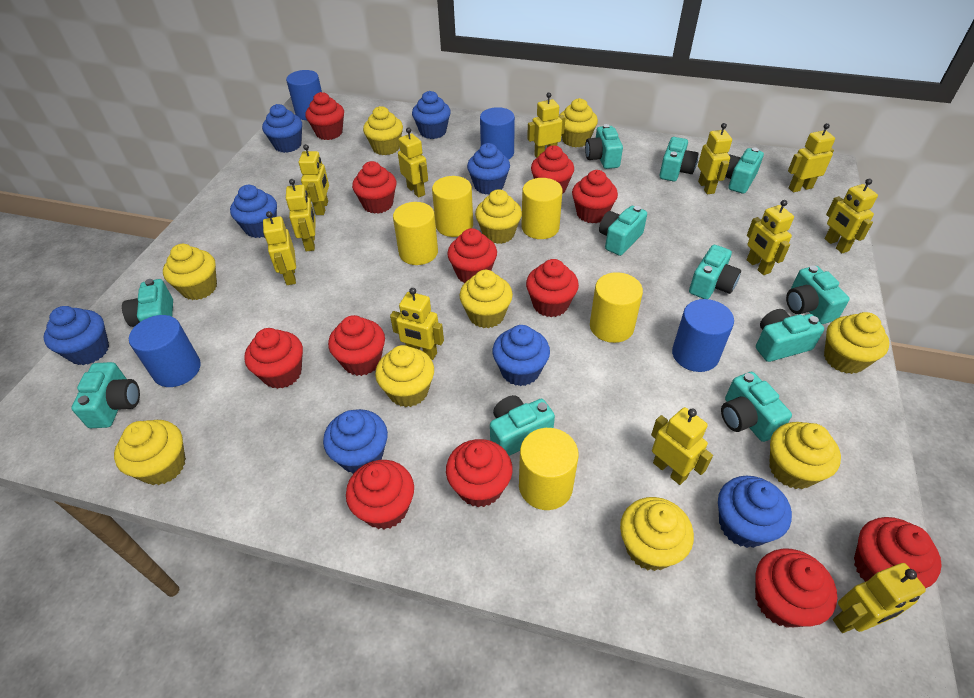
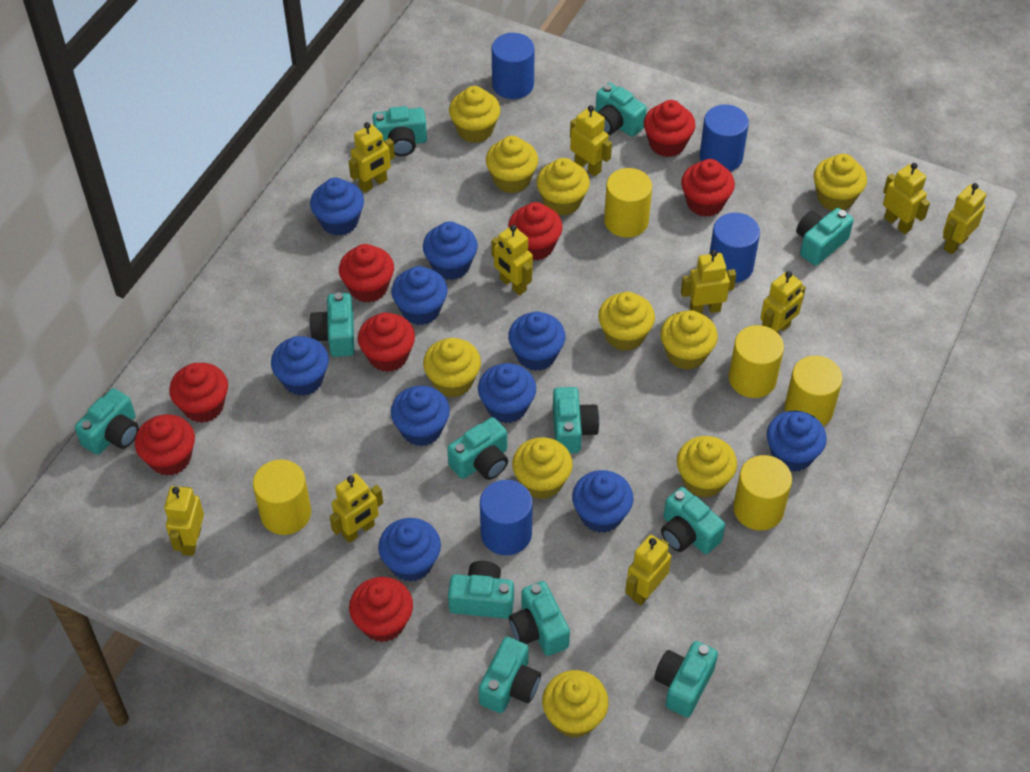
blue cupcake: 8 -> 10
red cupcake: 12 -> 8
turquoise camera: 11 -> 12
yellow robot: 12 -> 10

